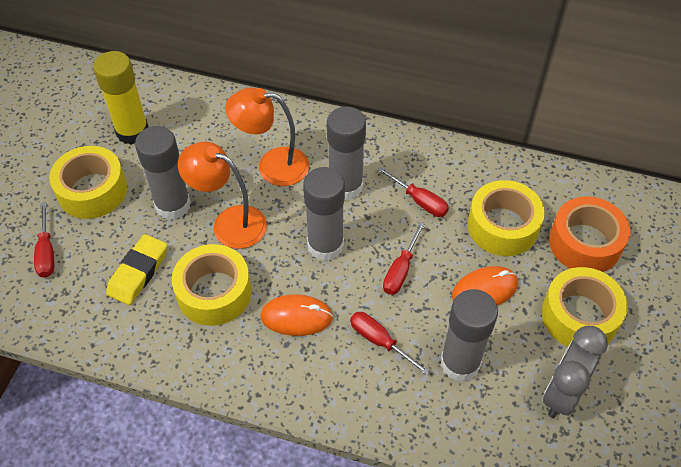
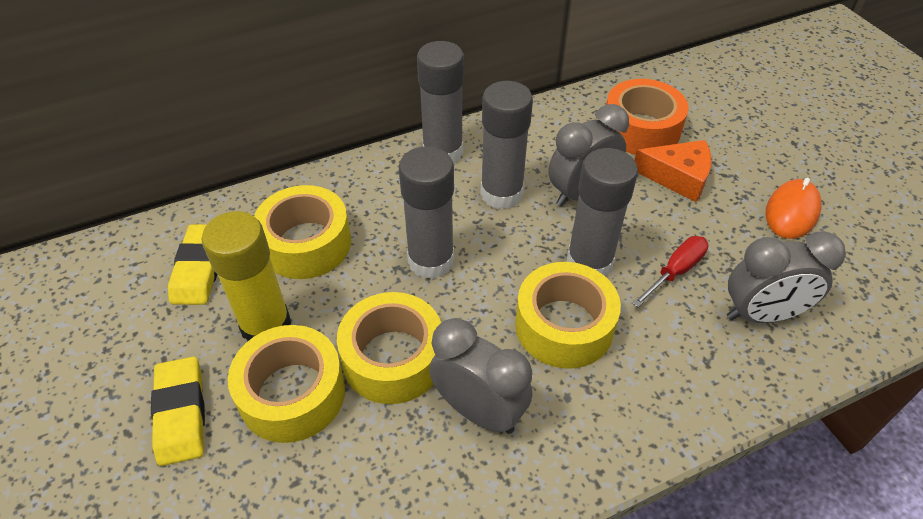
grey clock: 1 -> 3
orange cheese: 0 -> 1
orange lamp: 2 -> 0
orange mouse: 2 -> 1
red screwdriver: 4 -> 1
yellow eraser: 1 -> 2

